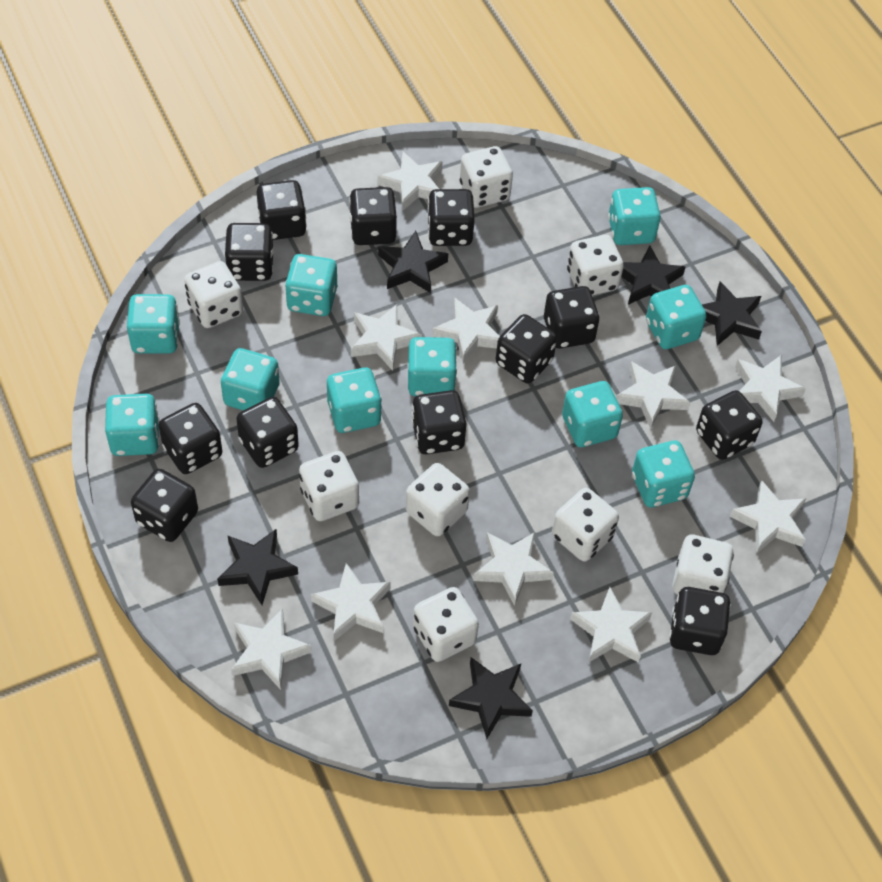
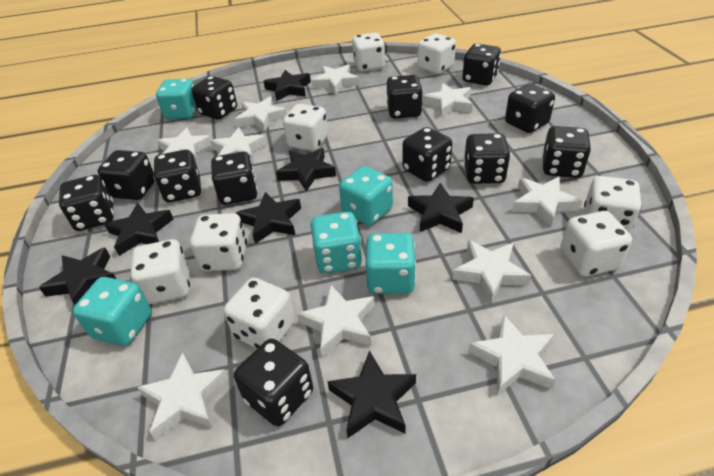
black star: 5 -> 7
turquoise dice: 10 -> 5

